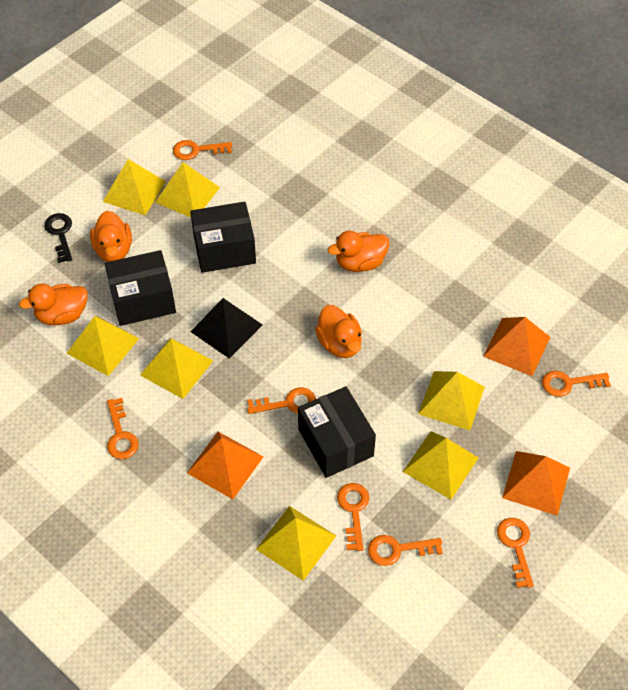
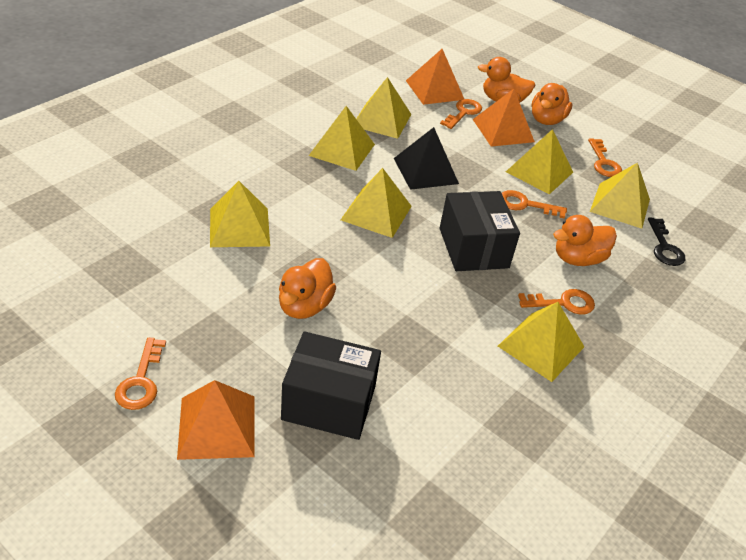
black box: 3 -> 2
orange key: 7 -> 5

